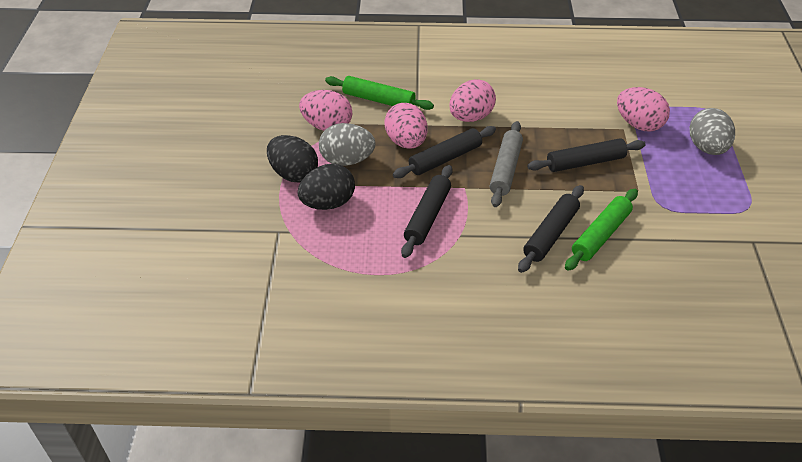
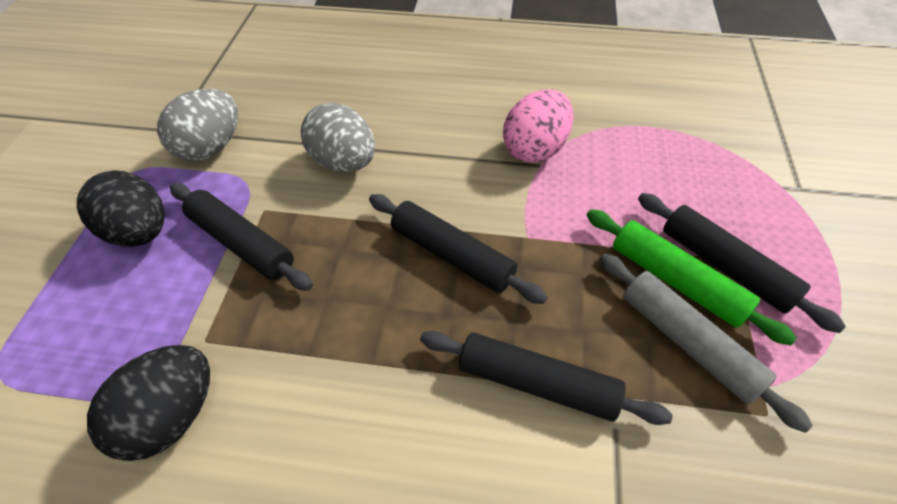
green rolling pin: 2 -> 1
pink egg: 4 -> 1

